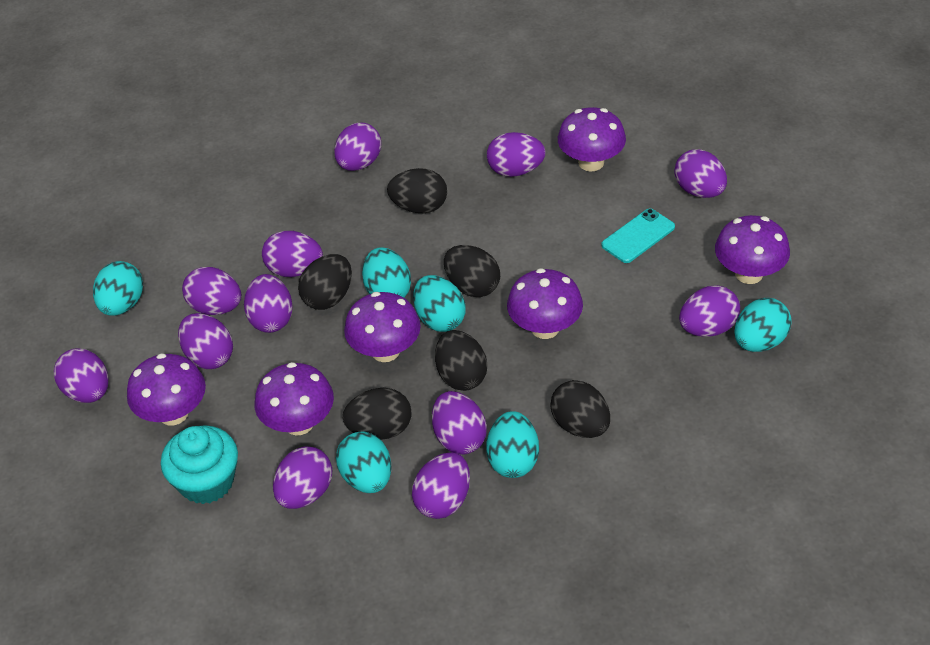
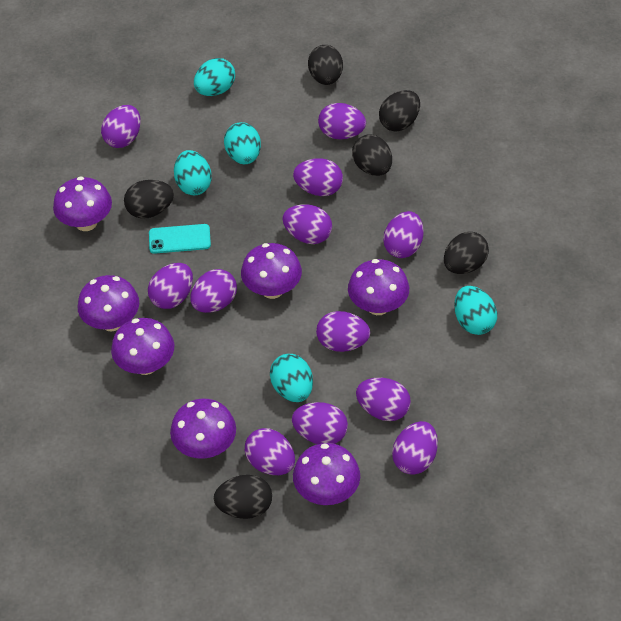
purple mushroom: 6 -> 7
turquoise cupcake: 1 -> 0
turquoise egg: 6 -> 5

